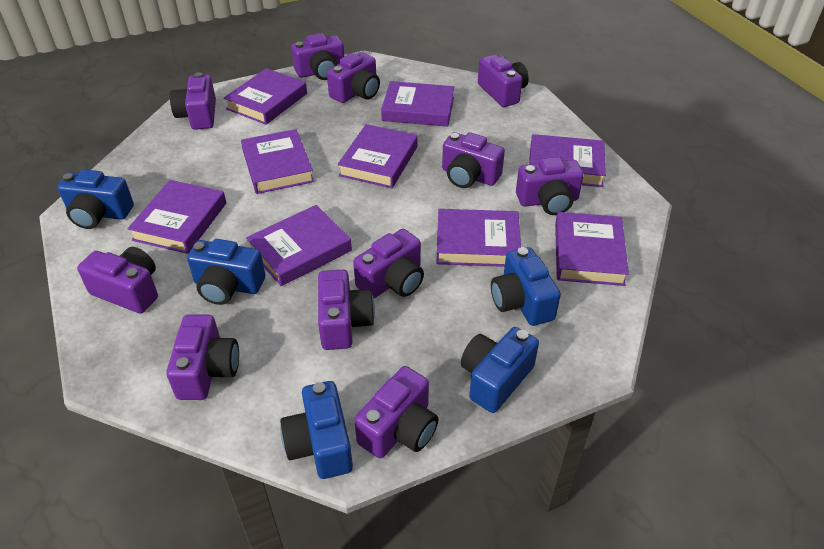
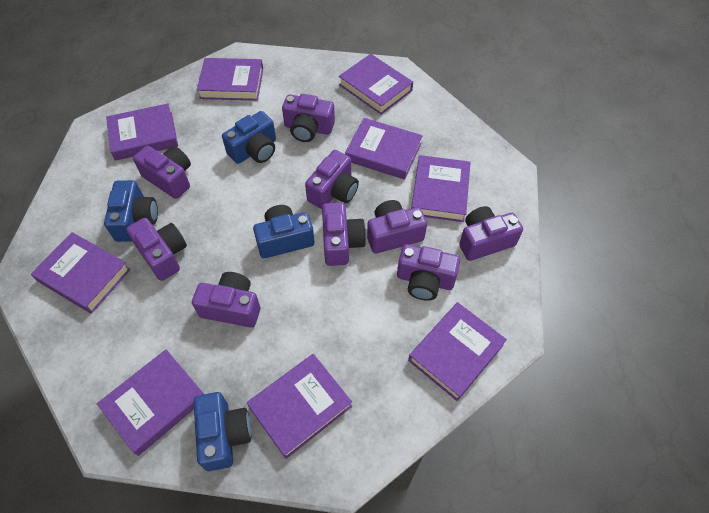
blue camera: 5 -> 4
purple camera: 11 -> 9

